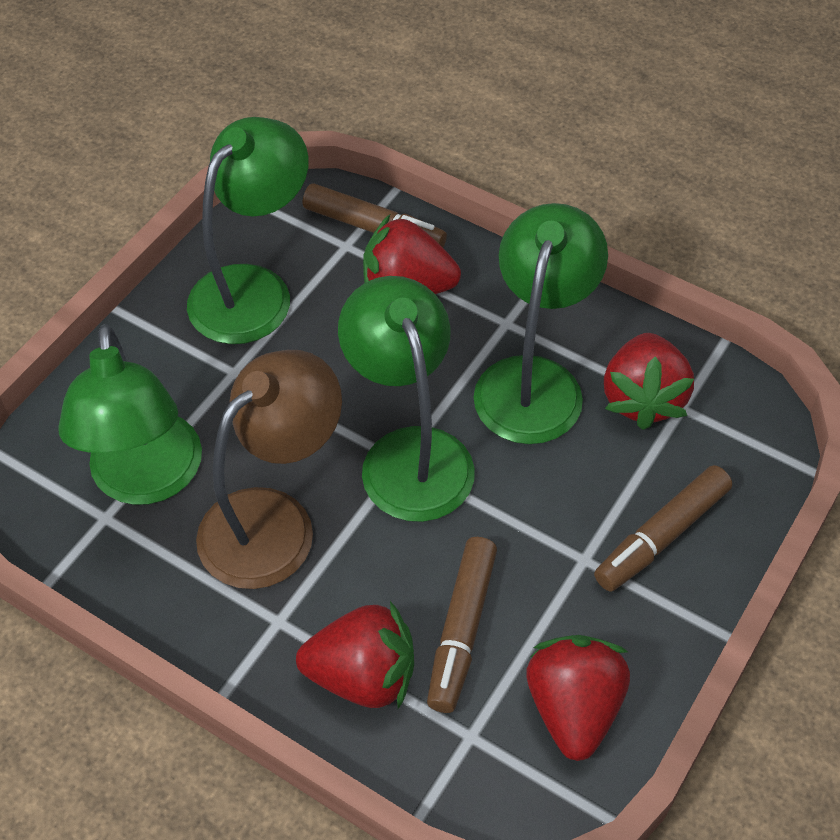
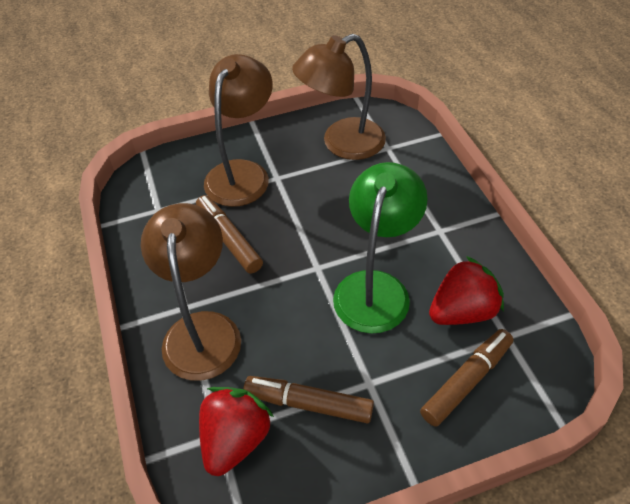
brown lamp: 1 -> 3
green lamp: 4 -> 1
red strawberry: 4 -> 2

